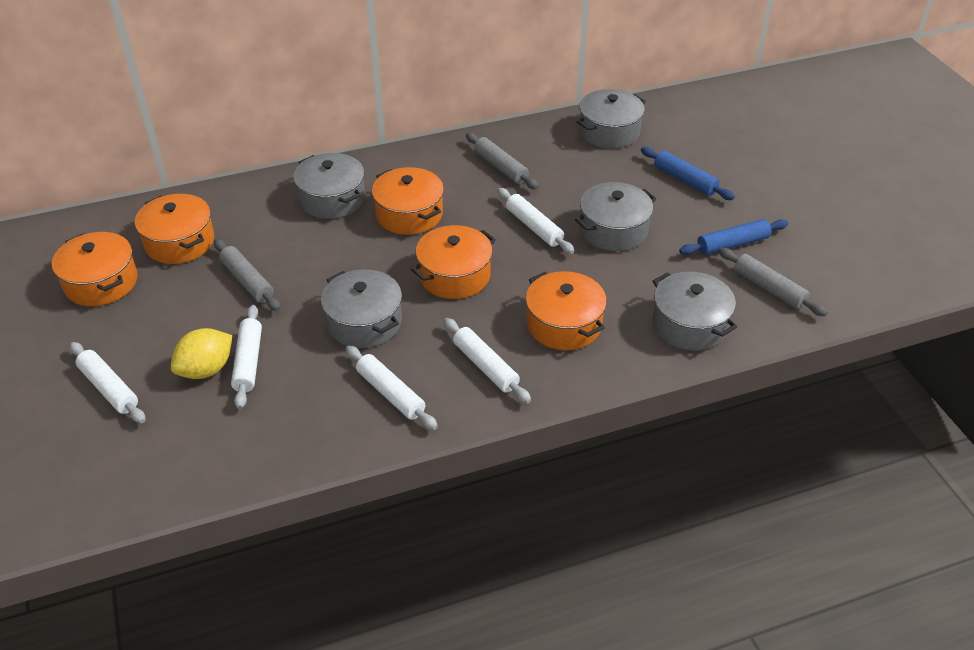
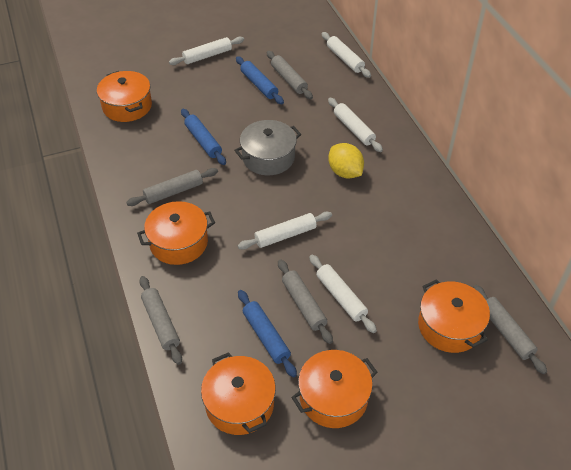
blue rolling pin: 2 -> 3
grey pot: 5 -> 1
grey rolling pin: 3 -> 5

